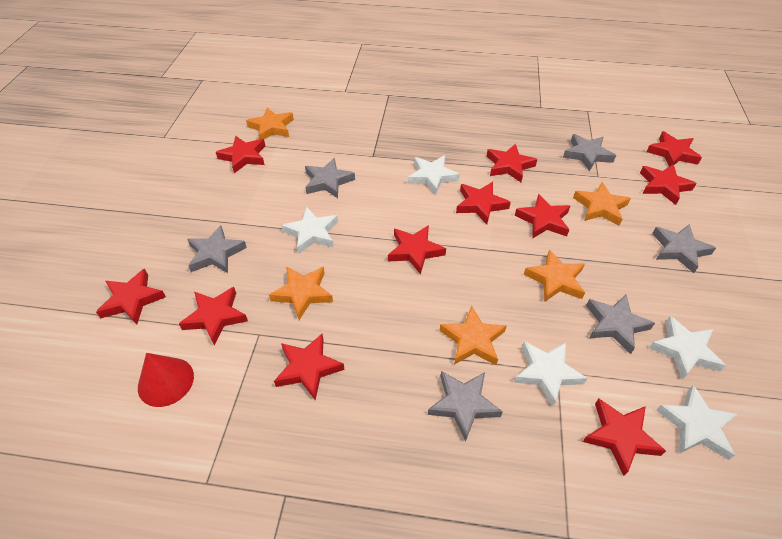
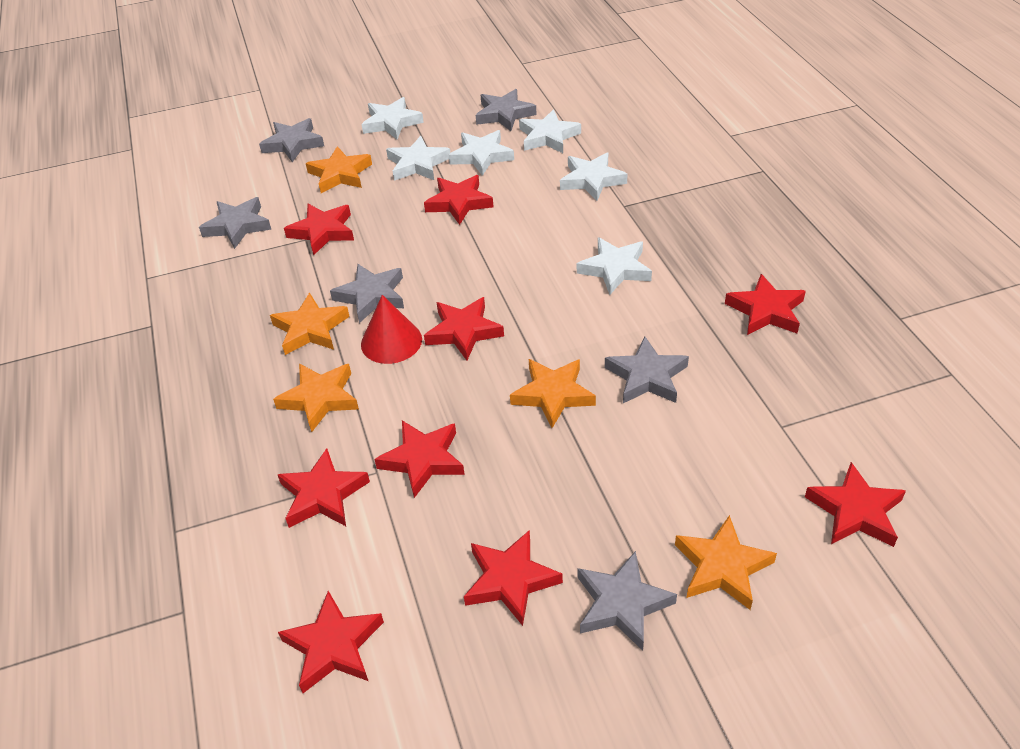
red star: 11 -> 9
white star: 5 -> 6

